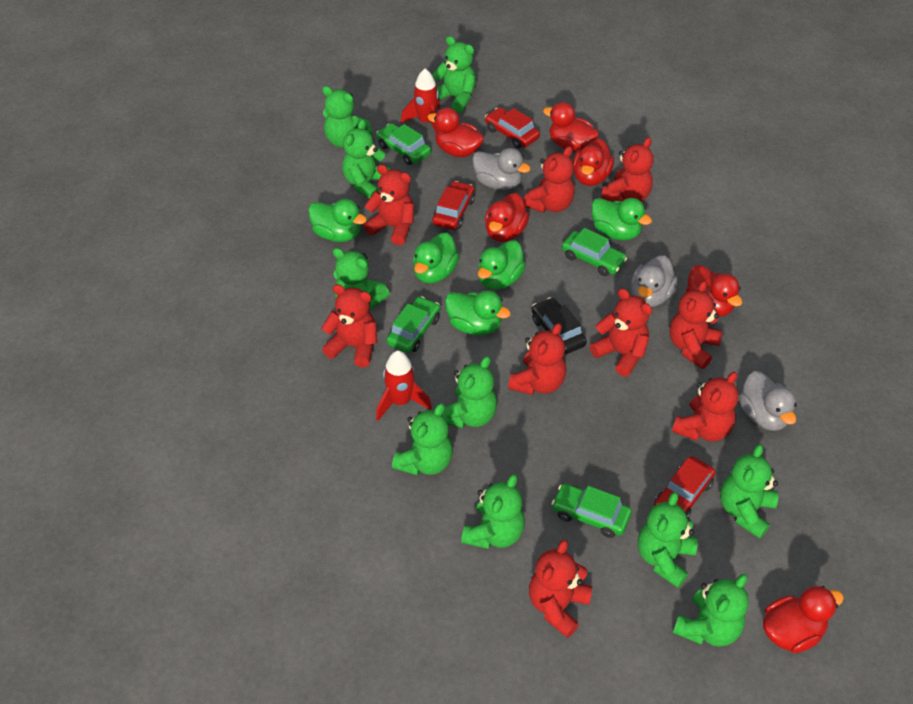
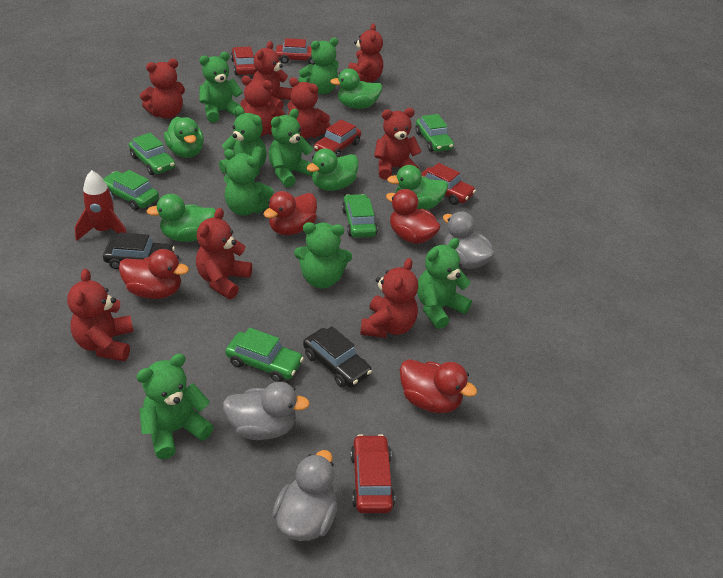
black car: 1 -> 2
green car: 4 -> 5
green teddy bear: 10 -> 8
red car: 3 -> 5
red duck: 6 -> 4
red rocket: 2 -> 1

